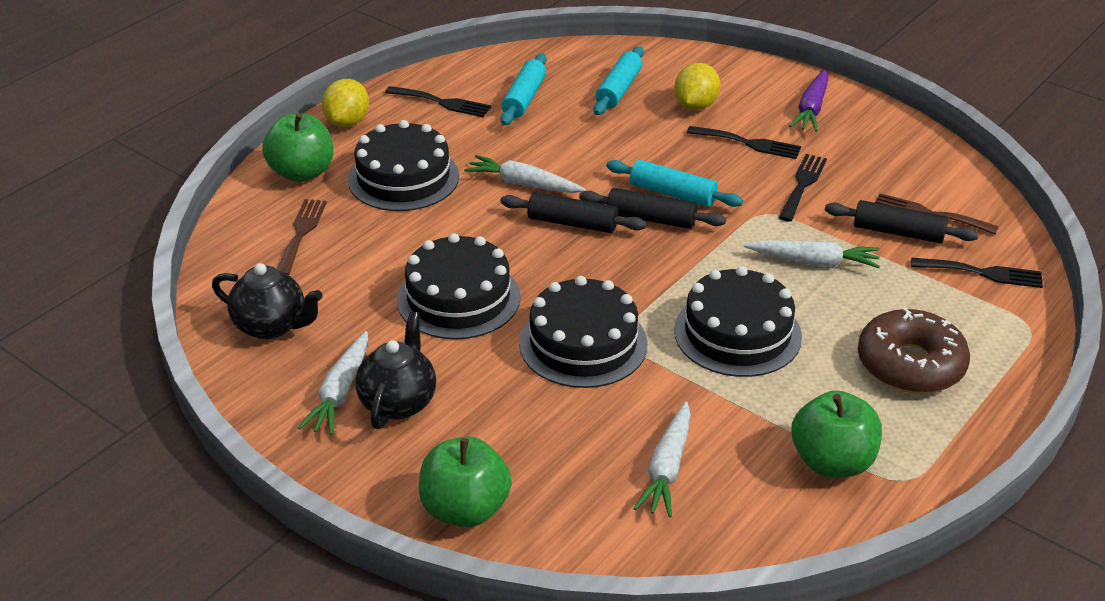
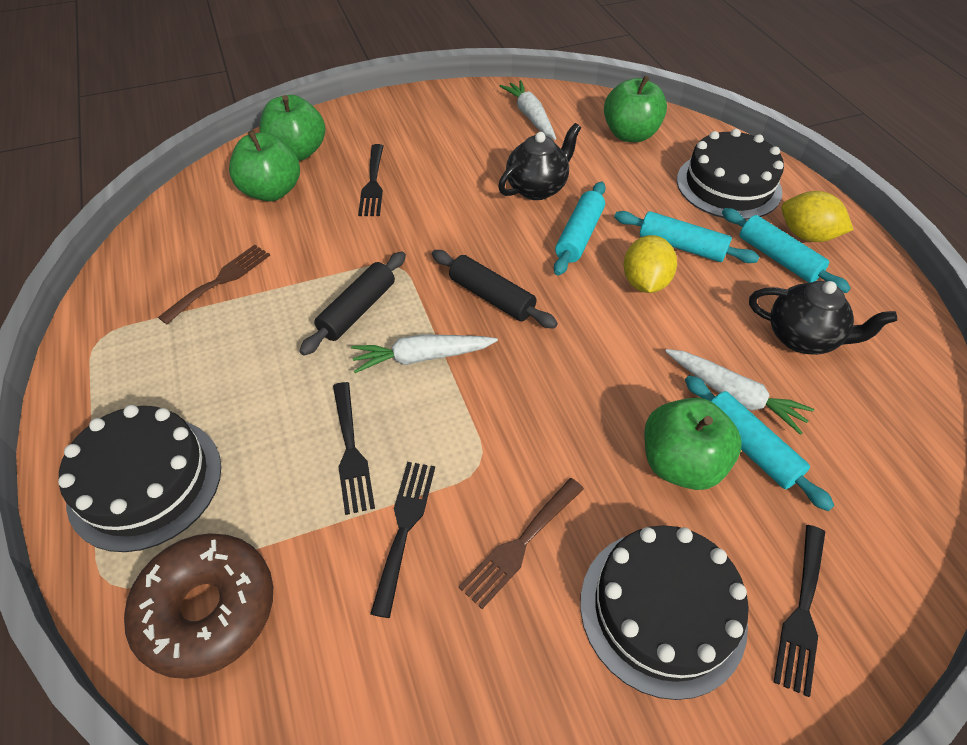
black cake: 4 -> 3
black rolling pin: 3 -> 2
green apple: 3 -> 4
purple carrot: 1 -> 0
turquoise rolling pin: 3 -> 4
white carrot: 4 -> 3

